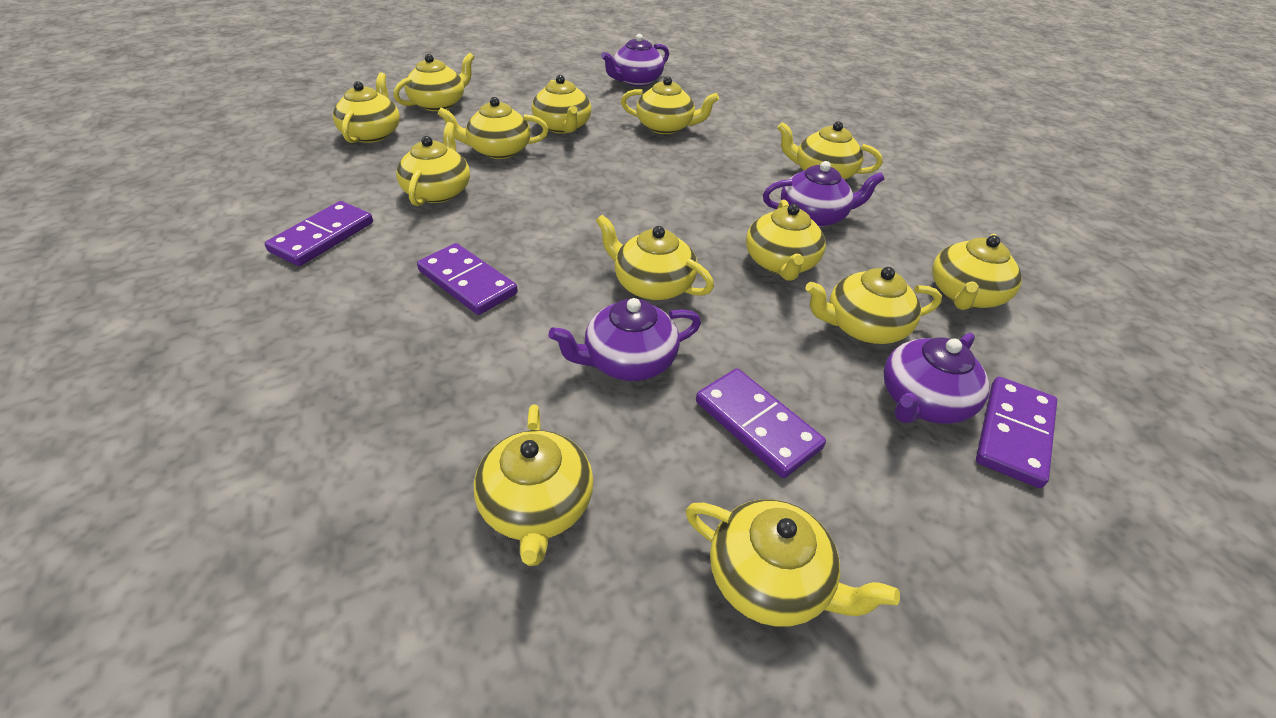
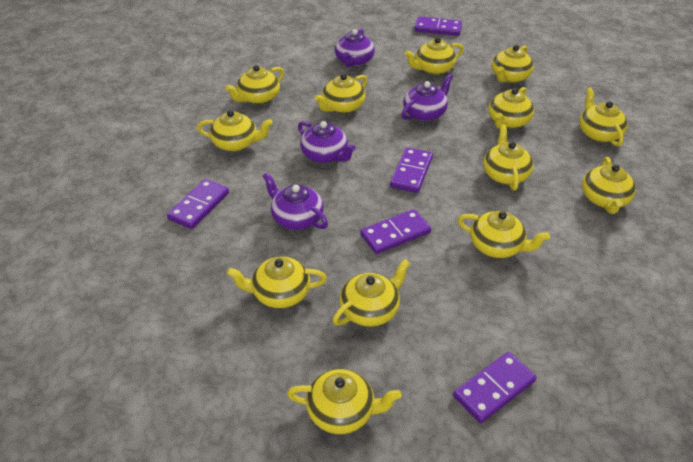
purple domino: 4 -> 5

